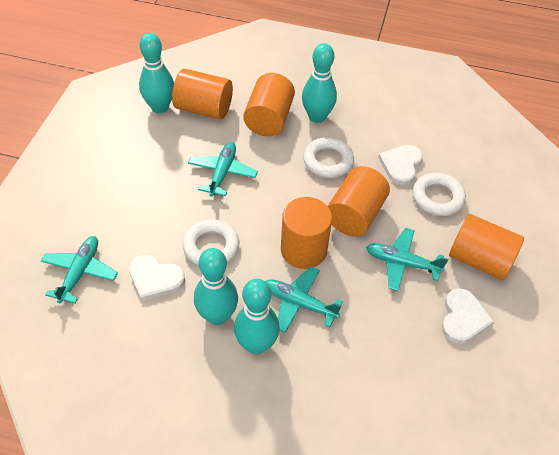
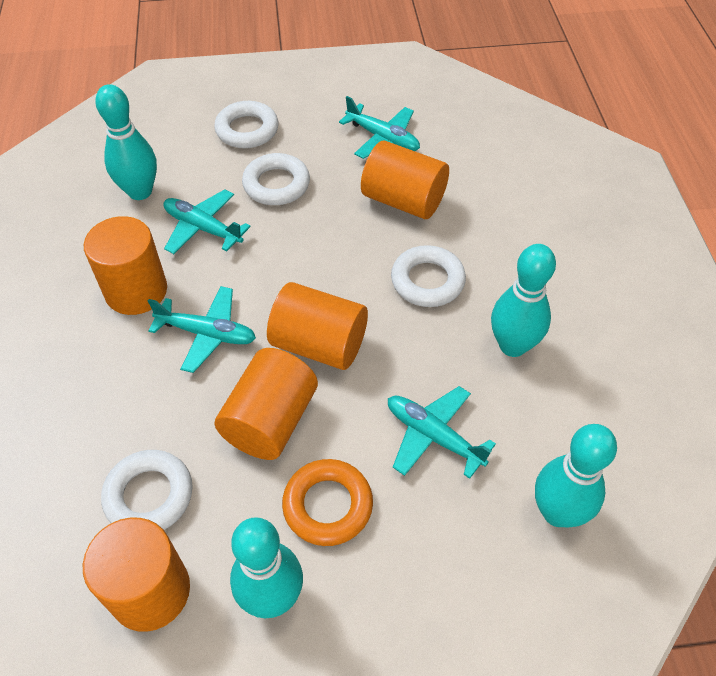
orange ring: 0 -> 1
white heart: 3 -> 0
white ring: 3 -> 4

